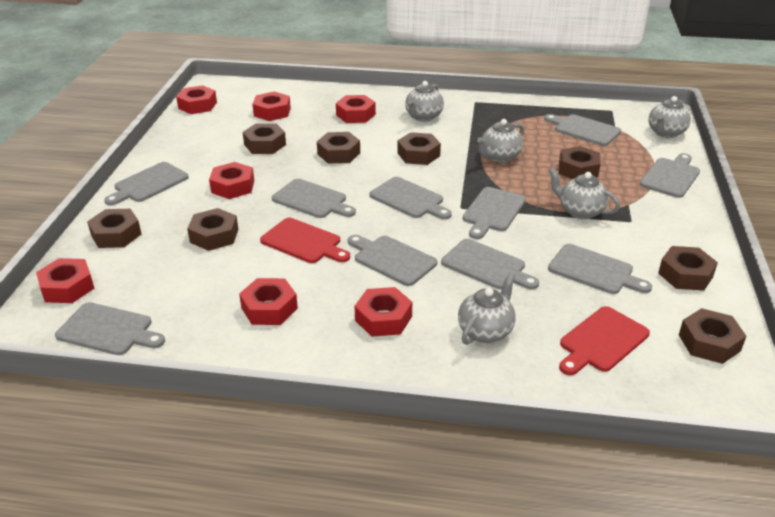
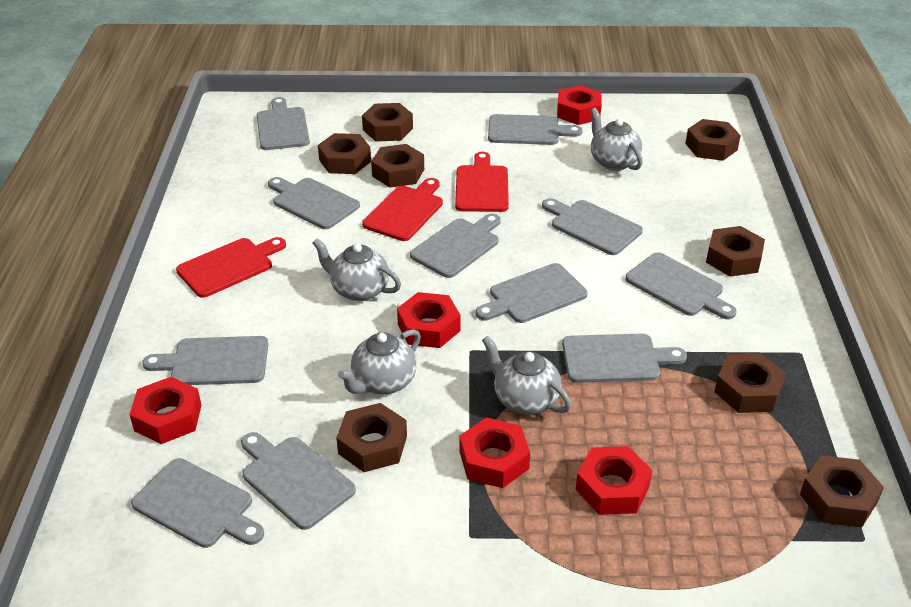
grey cutting board: 10 -> 11
grey teapot: 5 -> 4
red cutting board: 2 -> 3
red nut: 7 -> 5

